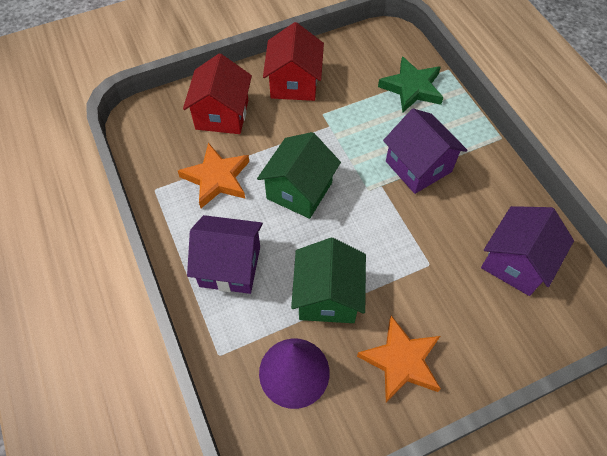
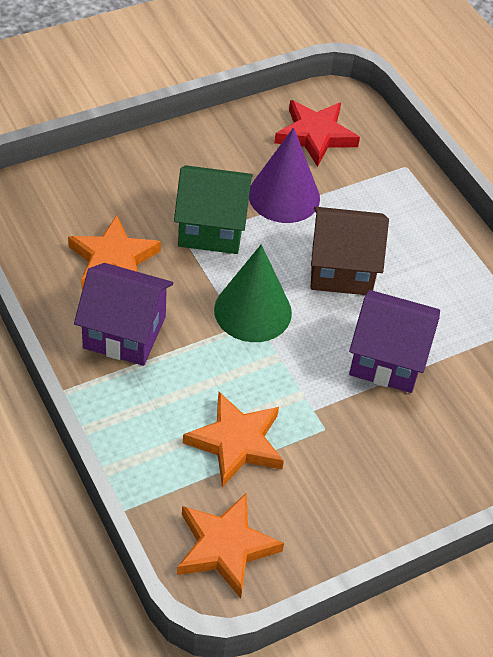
brown house: 0 -> 1
green cone: 0 -> 1
green house: 2 -> 1
green star: 1 -> 0
orange star: 2 -> 3
purple house: 3 -> 2
red house: 2 -> 0
red star: 0 -> 1

